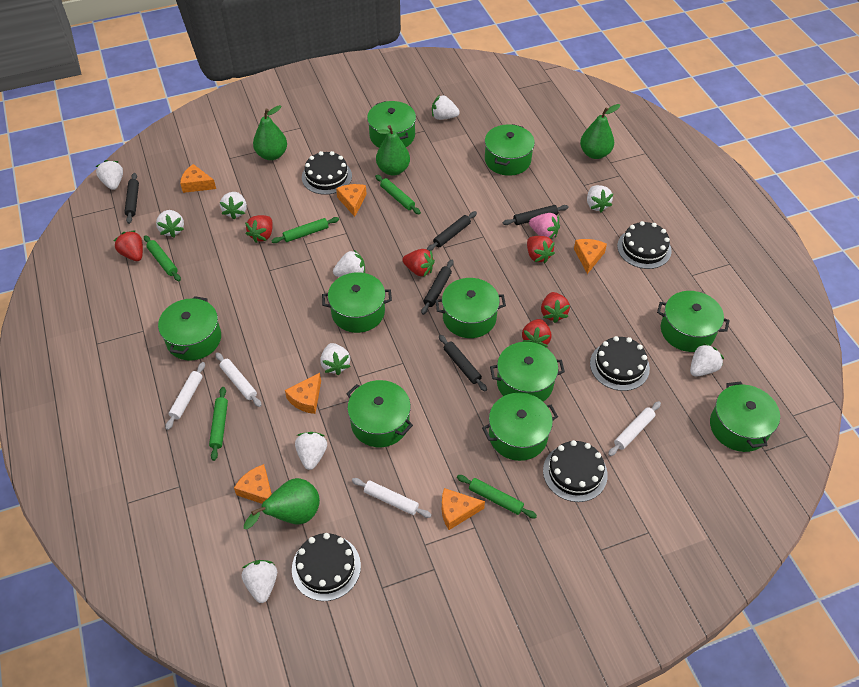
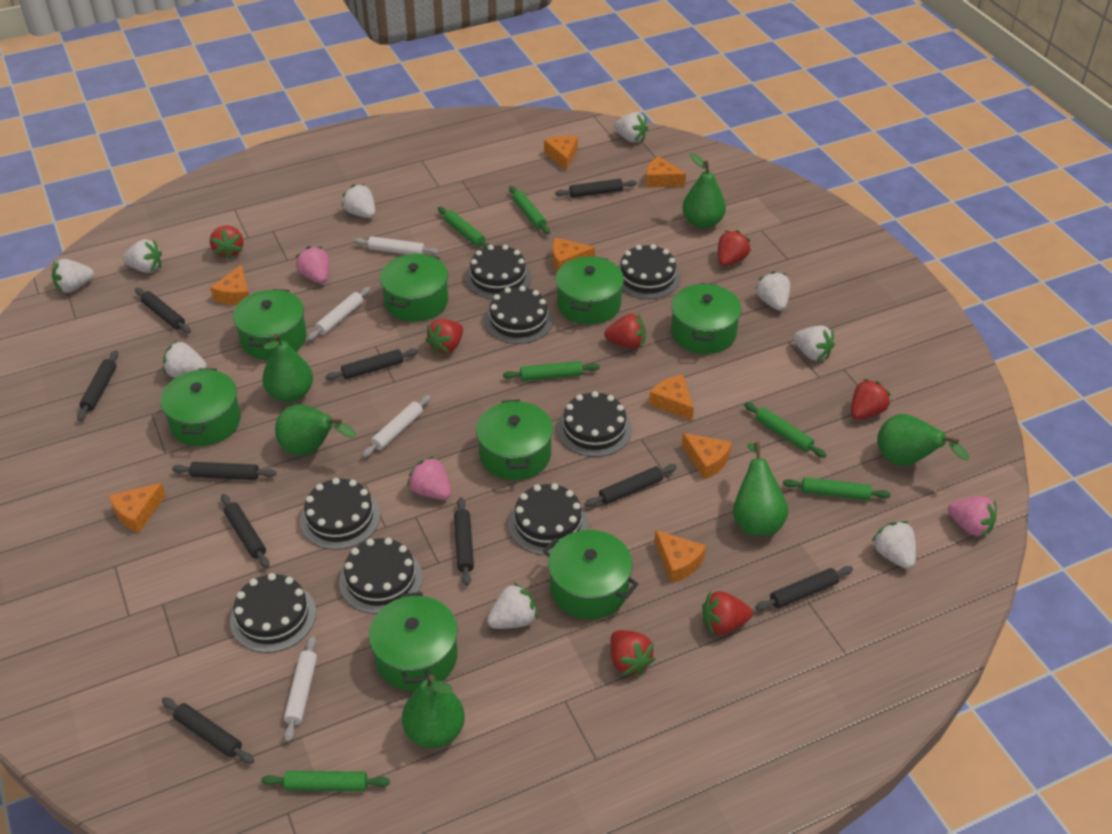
black cake: 5 -> 8
black rolling pin: 5 -> 10
green pear: 4 -> 6
green pot: 10 -> 8
green rolling pin: 5 -> 6
orange cheese: 6 -> 8
pink strawberry: 1 -> 3
red strawberry: 6 -> 7
white strawberry: 10 -> 9

